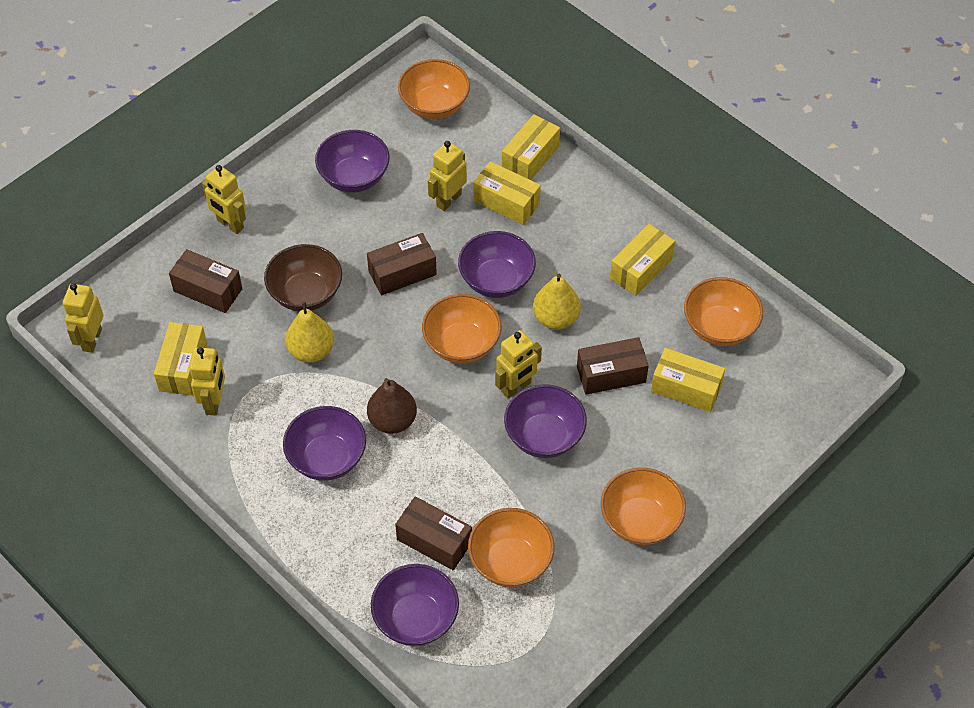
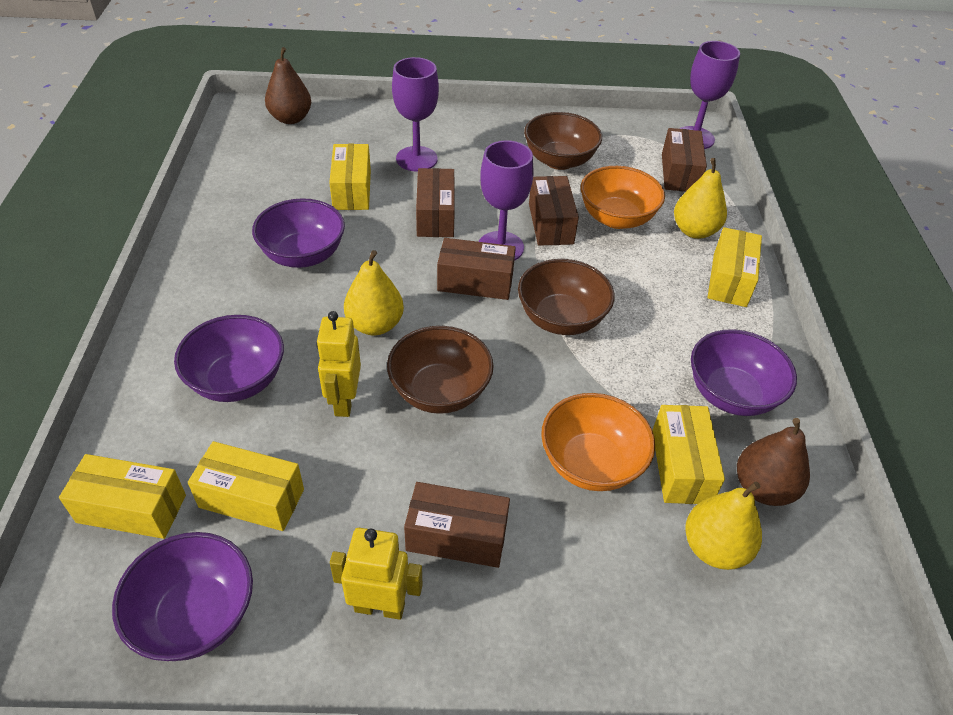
brown bowl: 1 -> 3
brown box: 4 -> 5
brown pear: 1 -> 2
orange bowl: 5 -> 2
purple bowl: 5 -> 4
purple goblet: 0 -> 3
yellow pear: 2 -> 3
yellow robot: 5 -> 2

